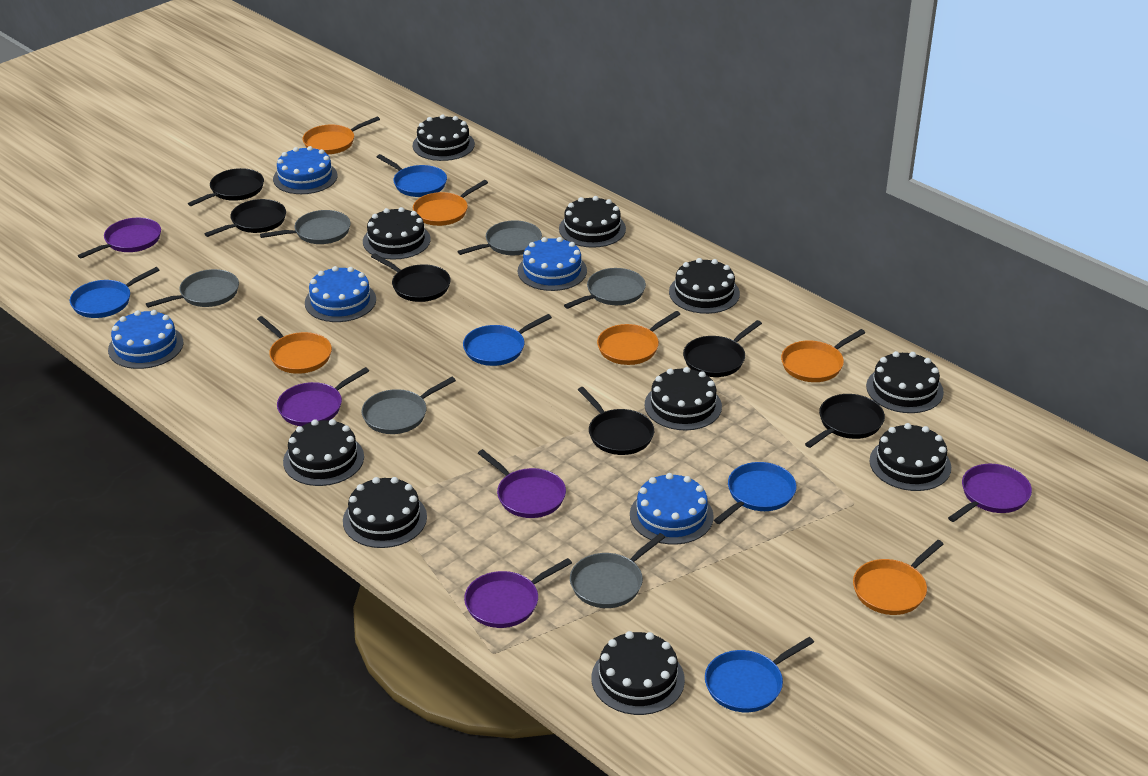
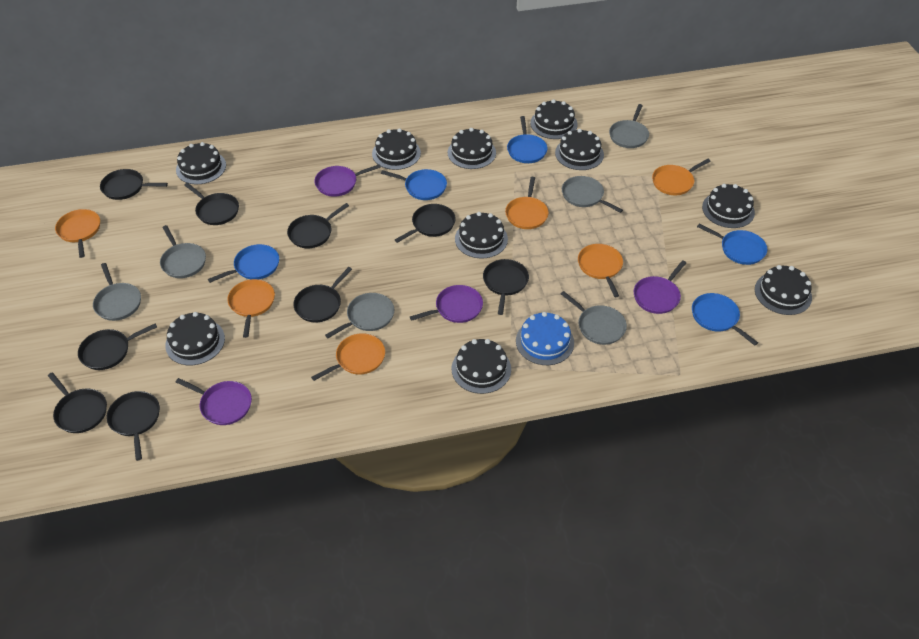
black pan: 6 -> 9
blue cake: 5 -> 1
purple pan: 5 -> 4

